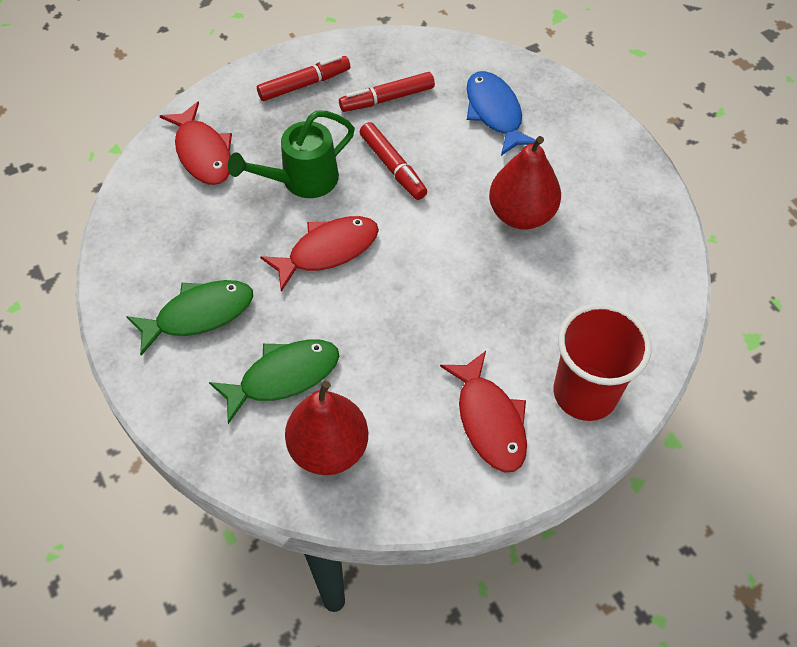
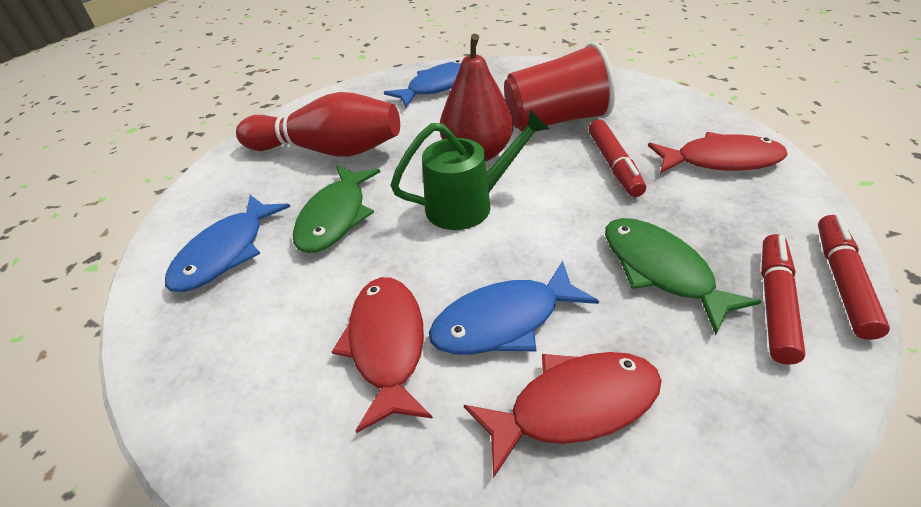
blue fish: 1 -> 3
red bowling pin: 0 -> 1
red pear: 2 -> 1

